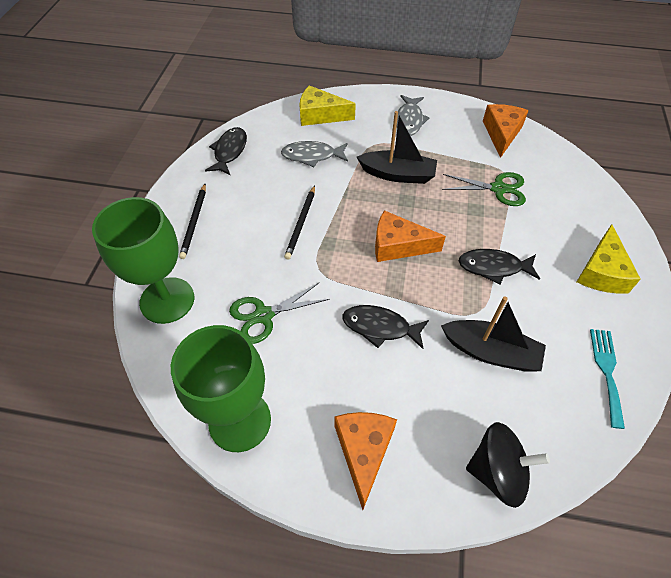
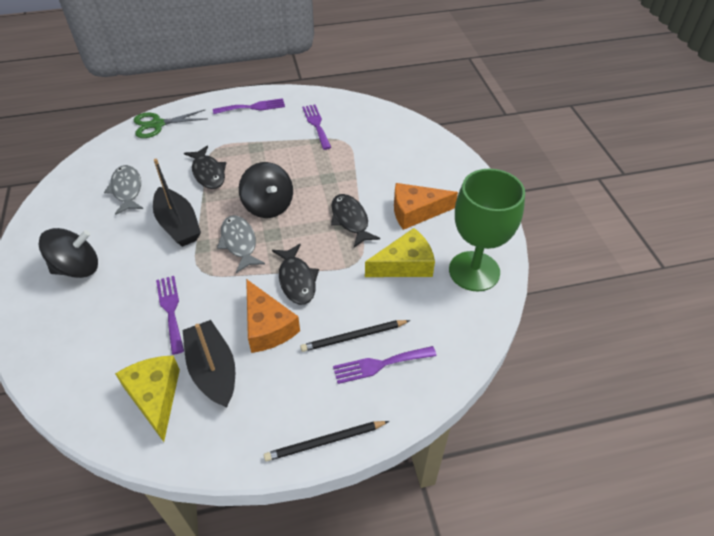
black spinning top: 1 -> 2
green goblet: 2 -> 1
green scissors: 2 -> 1
orange cheese: 3 -> 2
purple fork: 0 -> 4
turquoise fork: 1 -> 0

